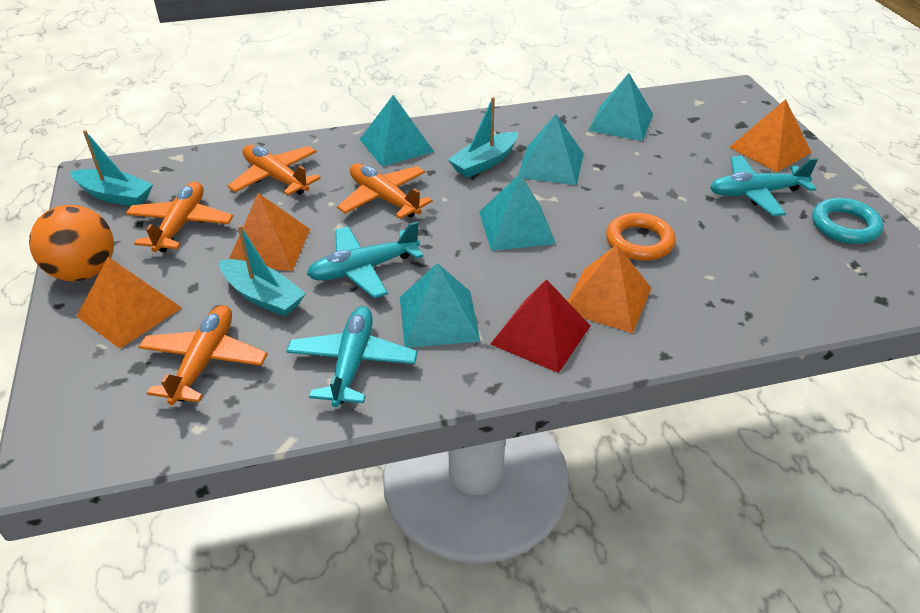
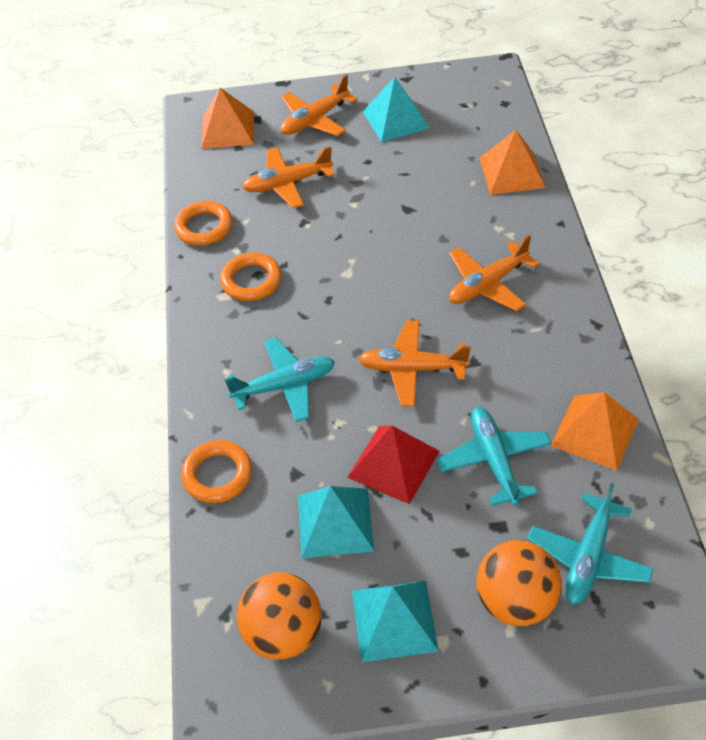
orange ball: 1 -> 2
orange pyramid: 4 -> 3
orange ring: 1 -> 3
turquoise boat: 3 -> 0
turquoise pyramid: 5 -> 3
turquoise ring: 1 -> 0

